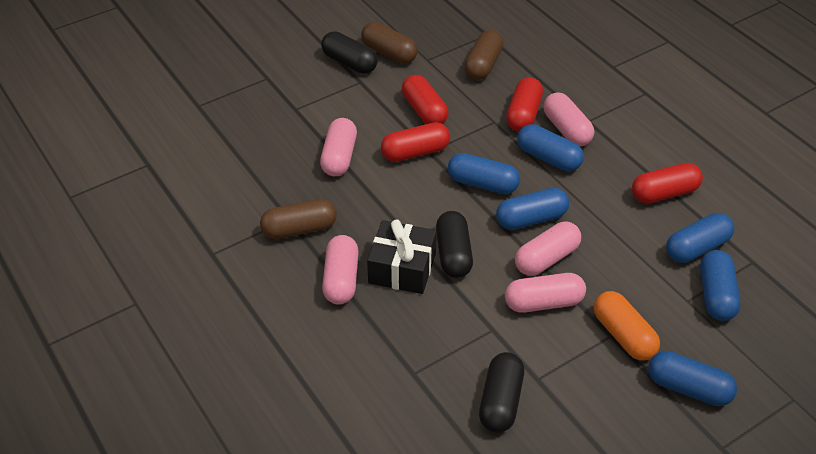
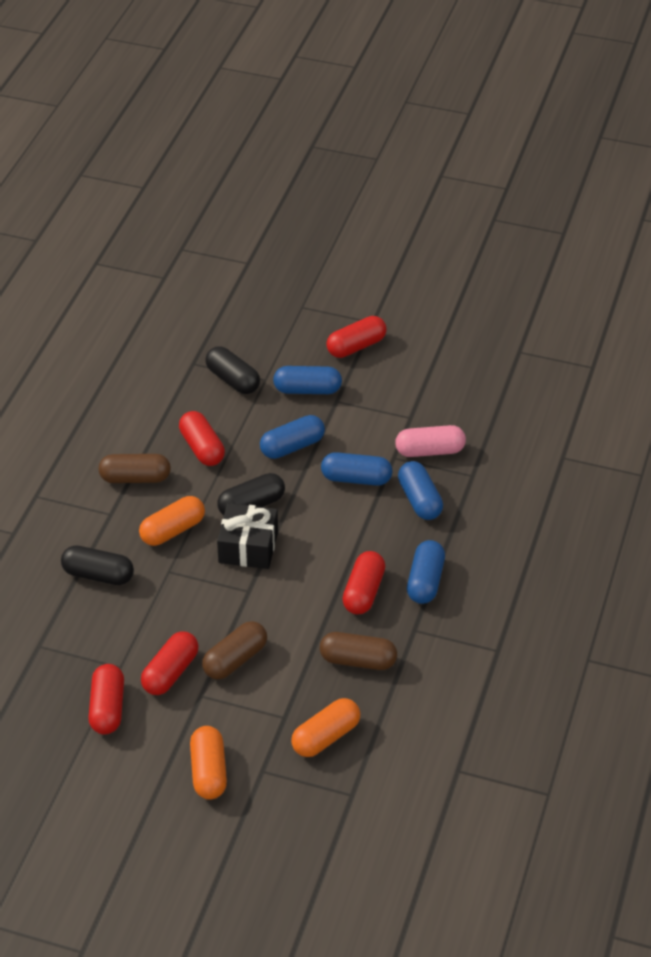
blue capsule: 6 -> 5
orange capsule: 1 -> 3
pink capsule: 5 -> 1
red capsule: 4 -> 5

